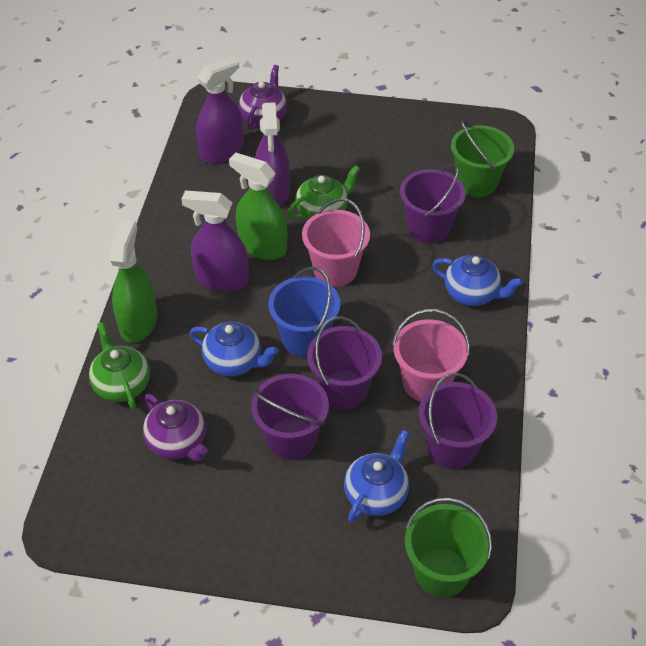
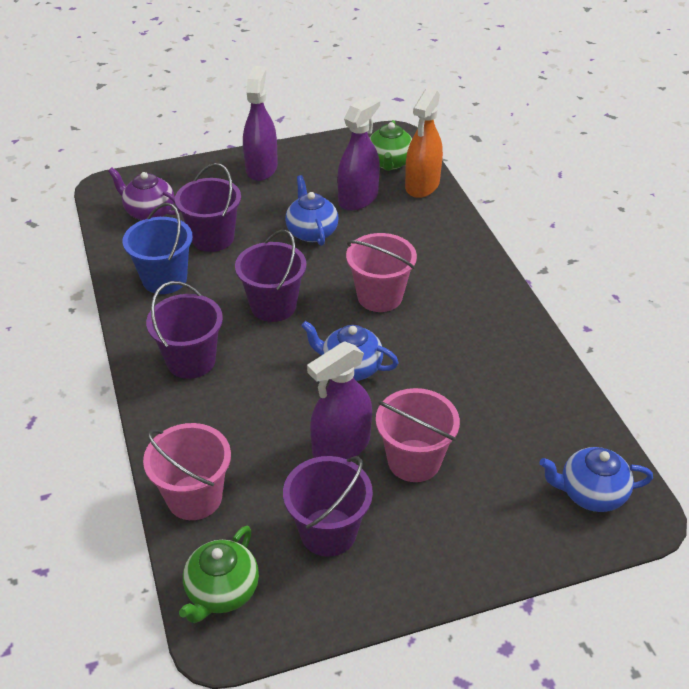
green bucket: 2 -> 0
green spray bottle: 2 -> 0
orange spray bottle: 0 -> 1
pink bucket: 2 -> 3
purple teapot: 2 -> 1

